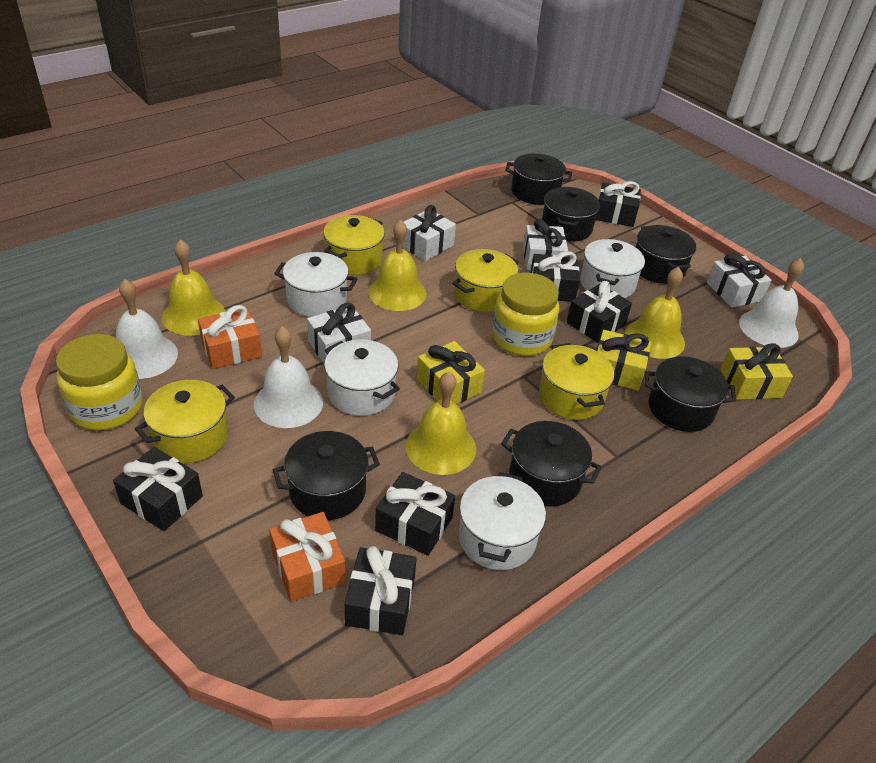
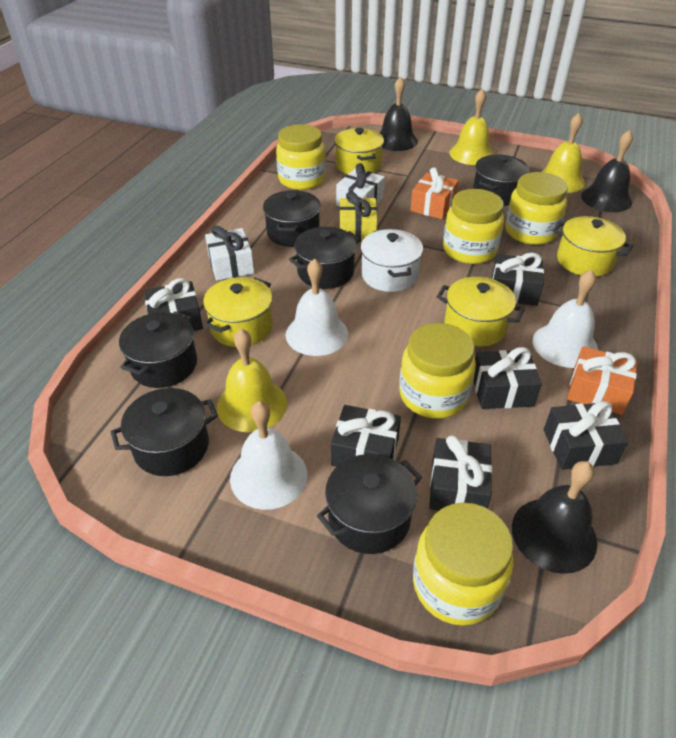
black bell: 0 -> 3
white gift: 4 -> 2
white pot: 4 -> 1
yellow bell: 4 -> 3
yellow gift: 3 -> 1
yellow jar: 2 -> 5

